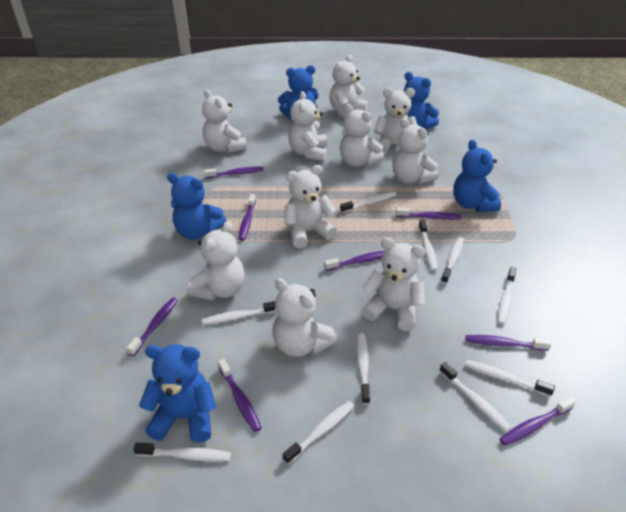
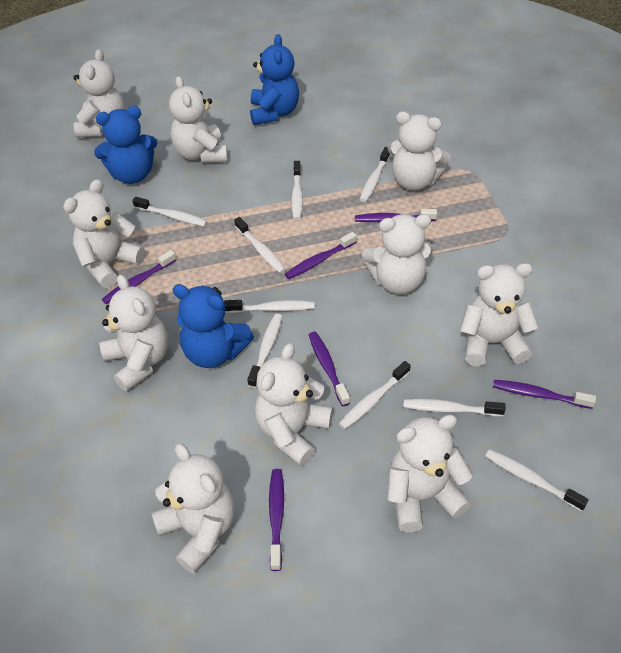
blue teddy bear: 5 -> 3
purple toothbrush: 8 -> 6
white toothbrush: 10 -> 9

